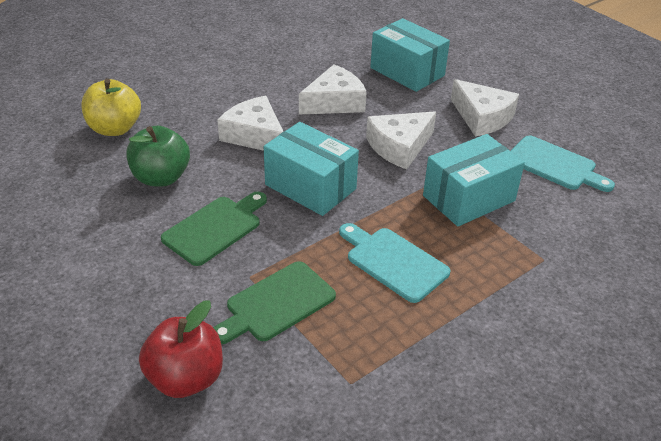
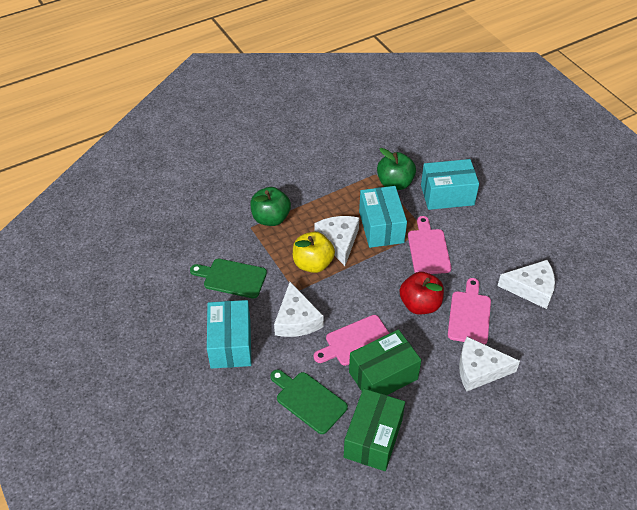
green apple: 1 -> 2
green box: 0 -> 2
pink cutting board: 0 -> 3
turquoise cutting board: 2 -> 0

